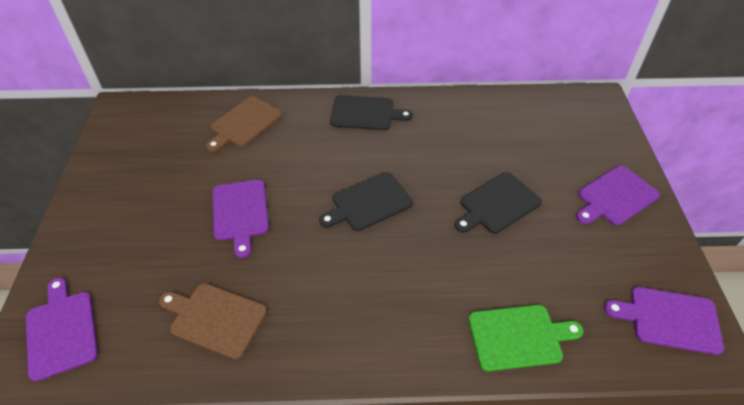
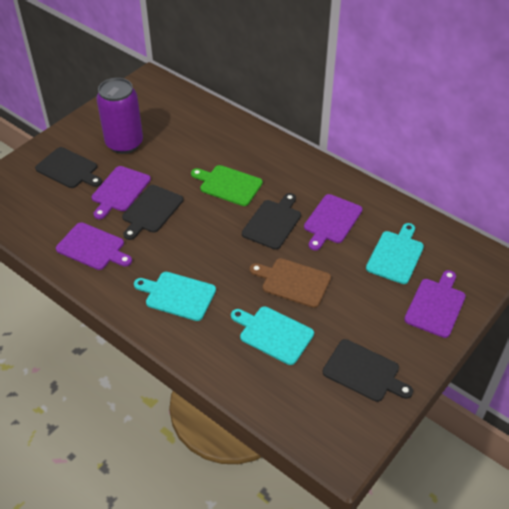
black cutting board: 3 -> 4
brown cutting board: 2 -> 1
purple can: 0 -> 1
turquoise cutting board: 0 -> 3

